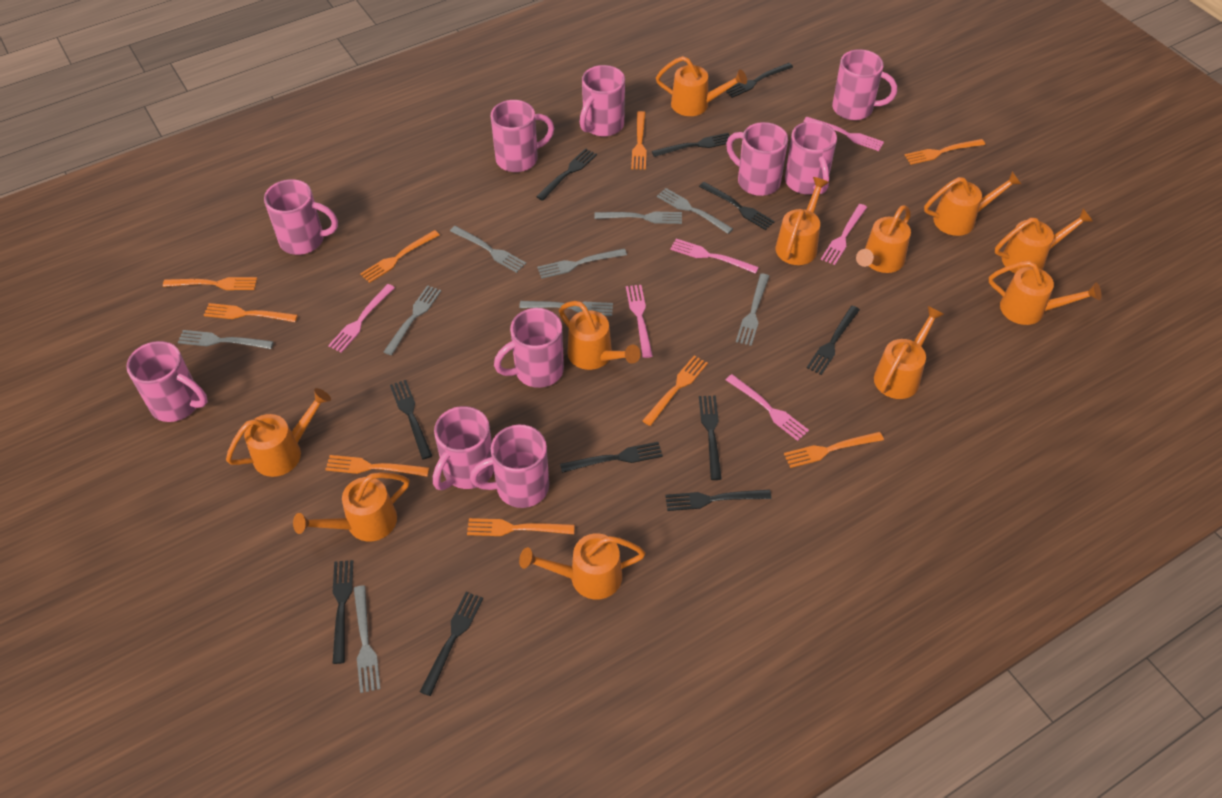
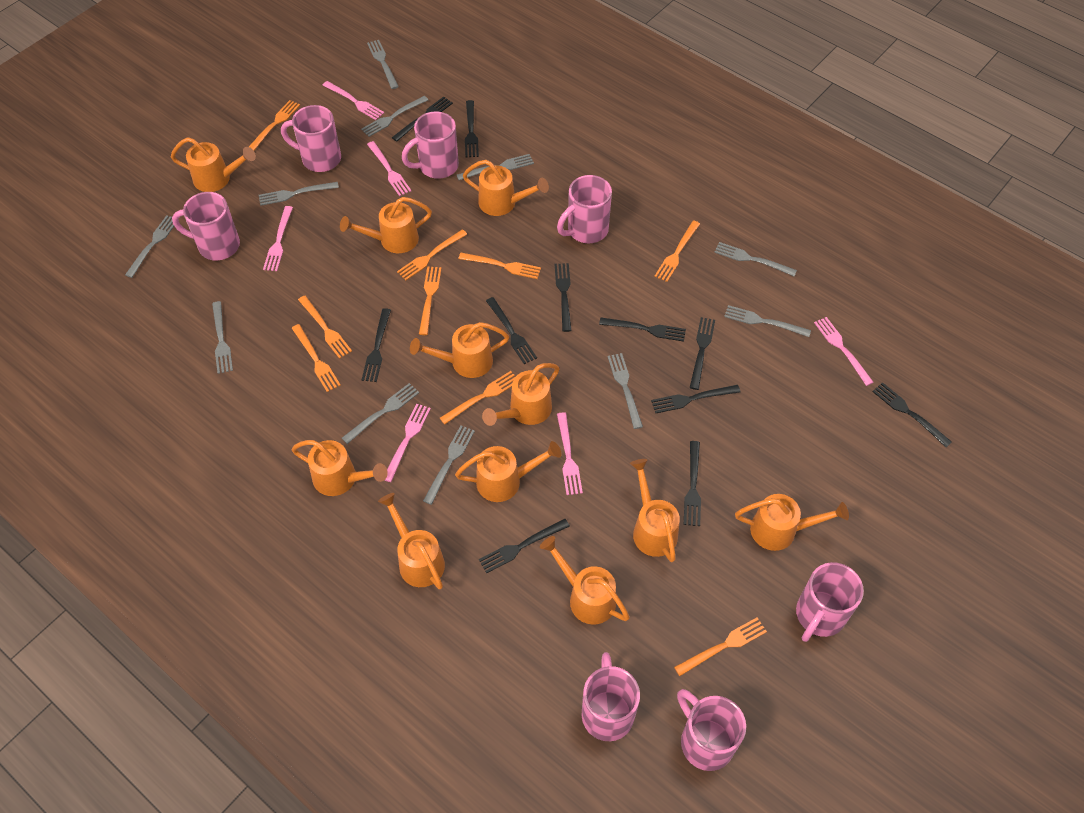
grey fork: 9 -> 11
pink mug: 10 -> 7

